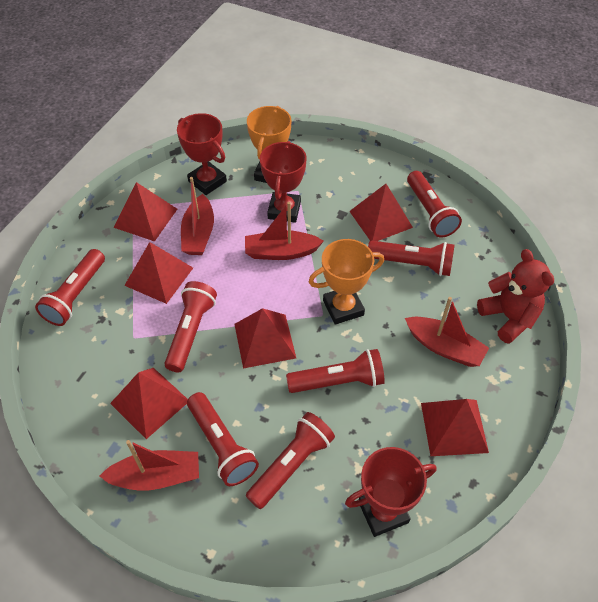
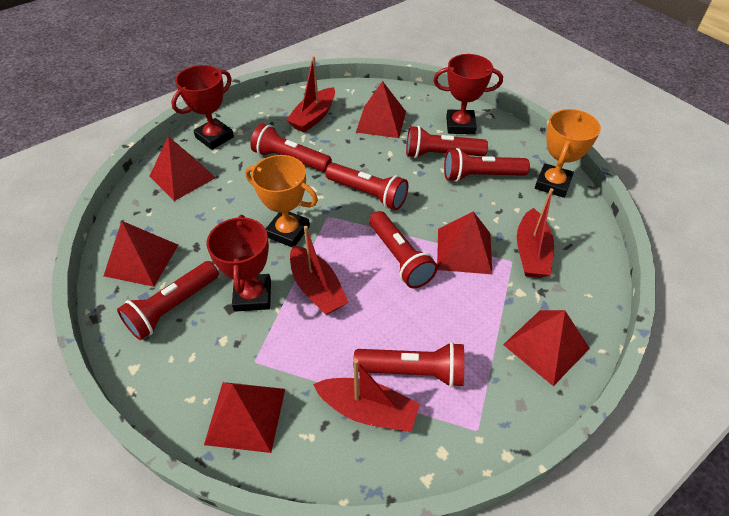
red teddy bear: 1 -> 0

